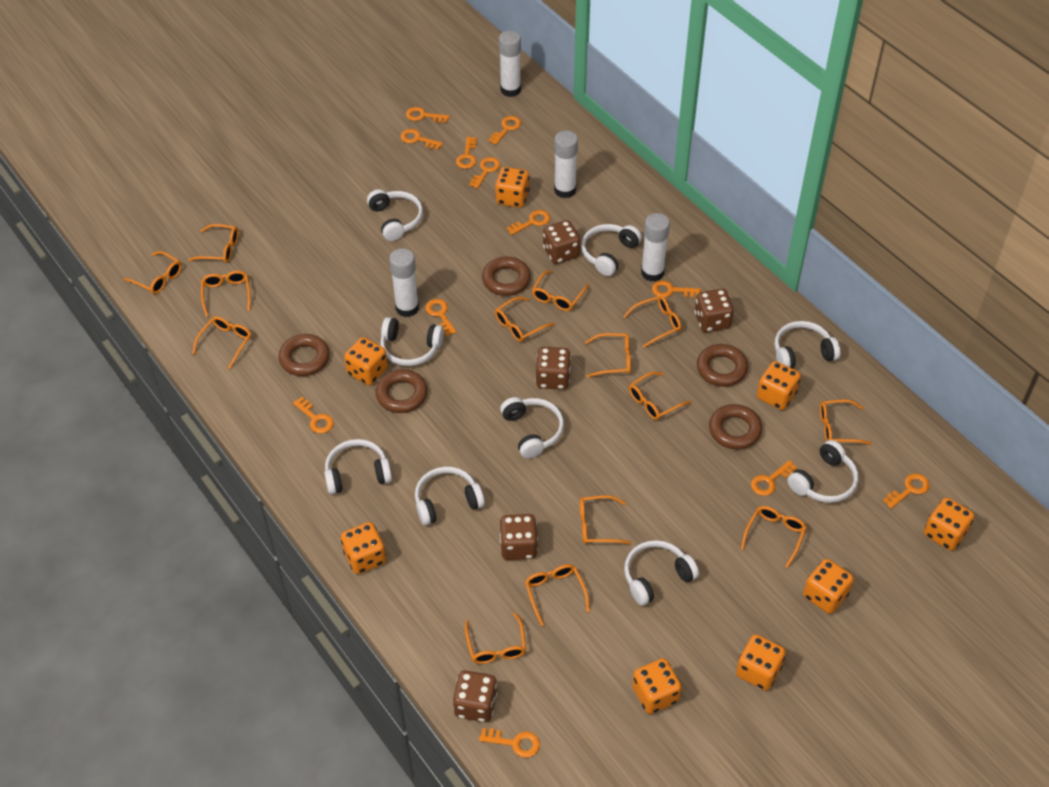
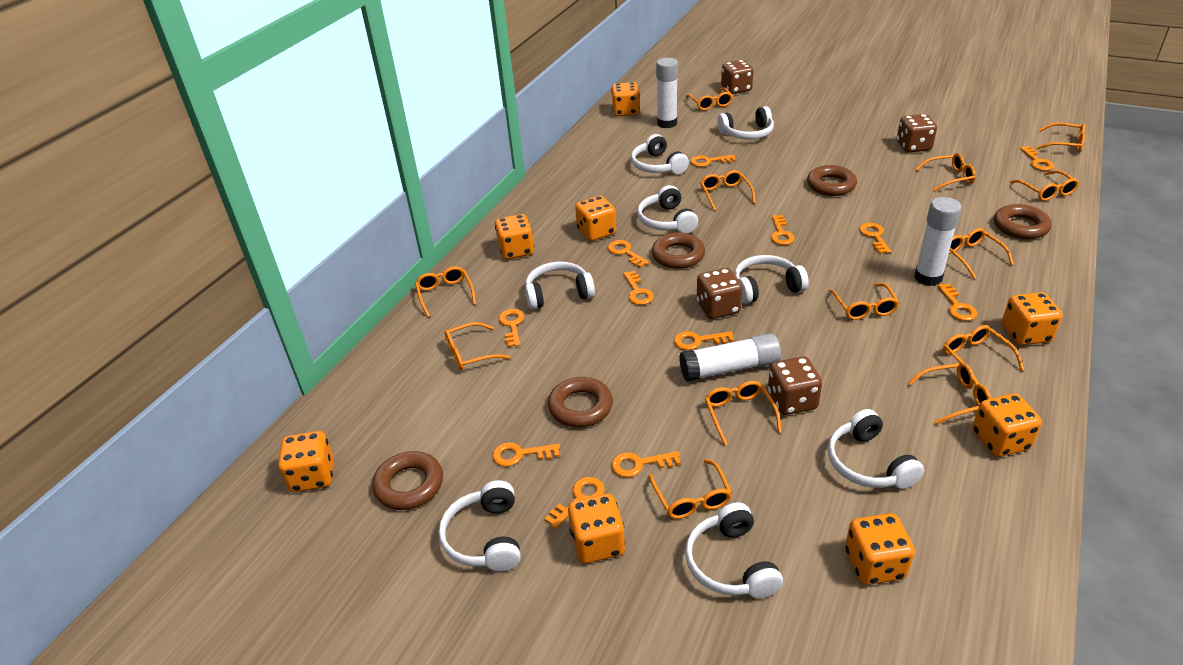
brown dice: 5 -> 4
orange glasses: 14 -> 13
white glue stick: 4 -> 3
white headphones: 9 -> 8

